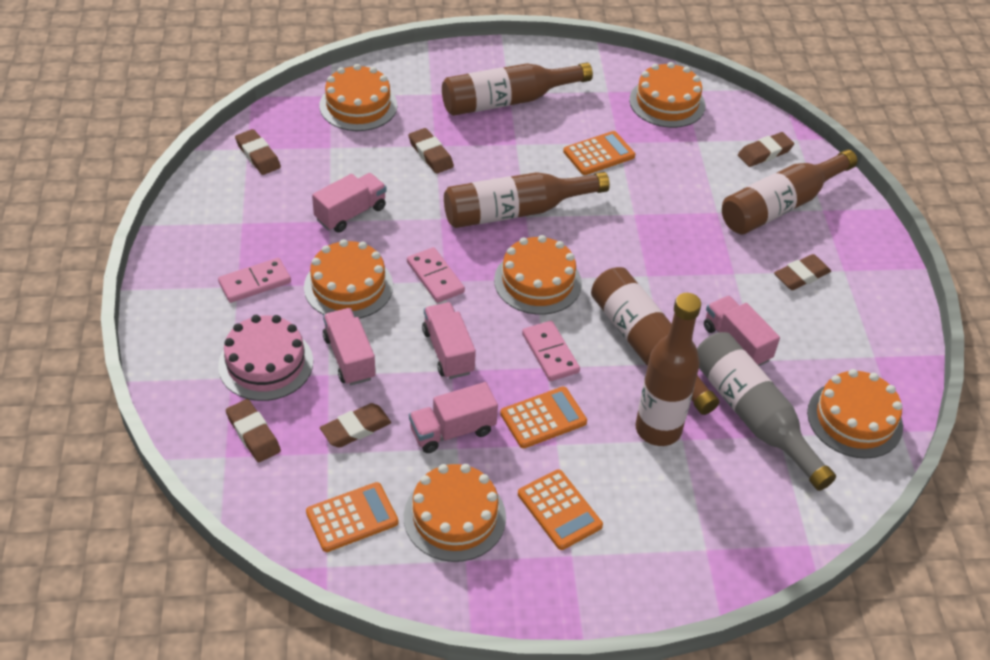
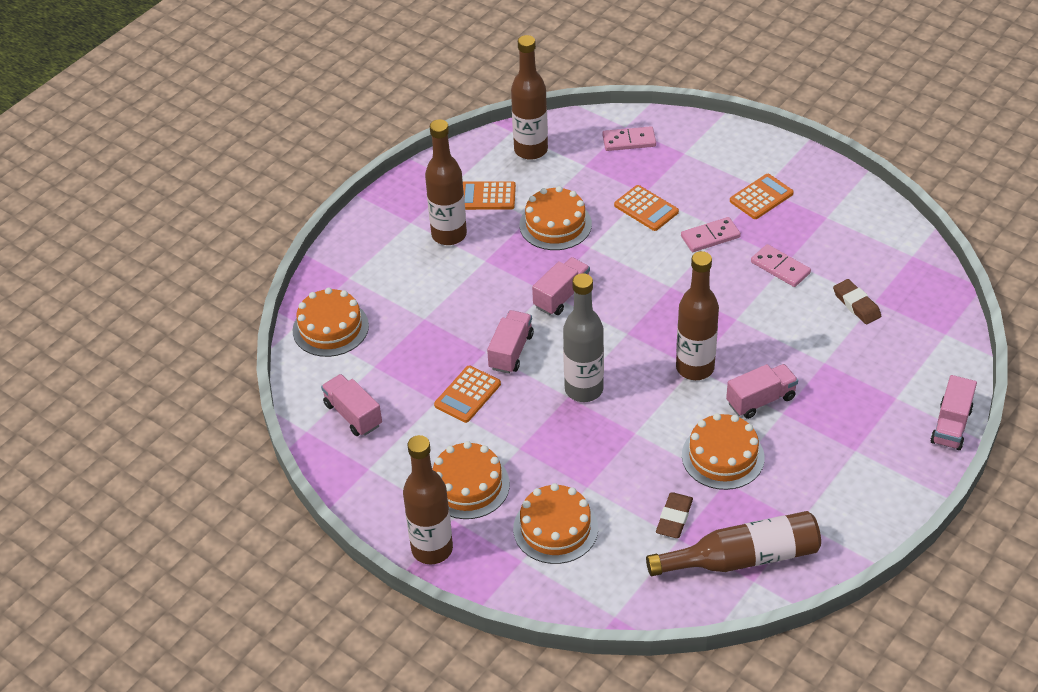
brown eraser: 6 -> 2
orange cake: 6 -> 5
pink cake: 1 -> 0

